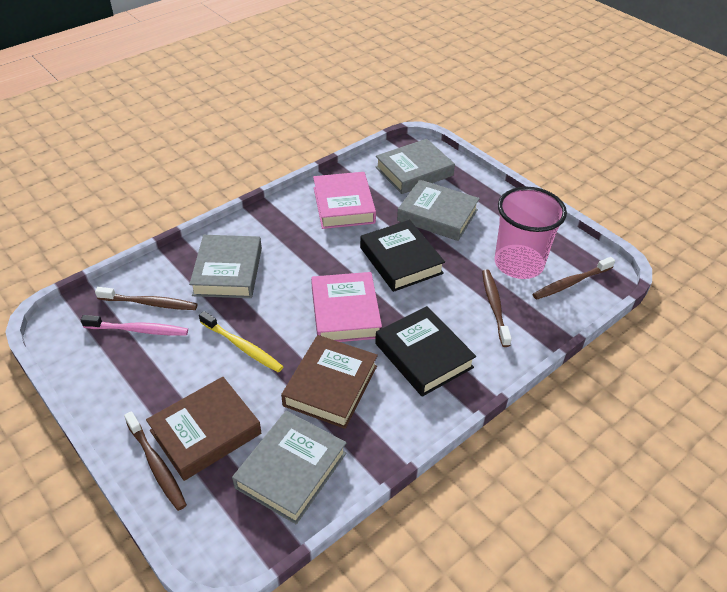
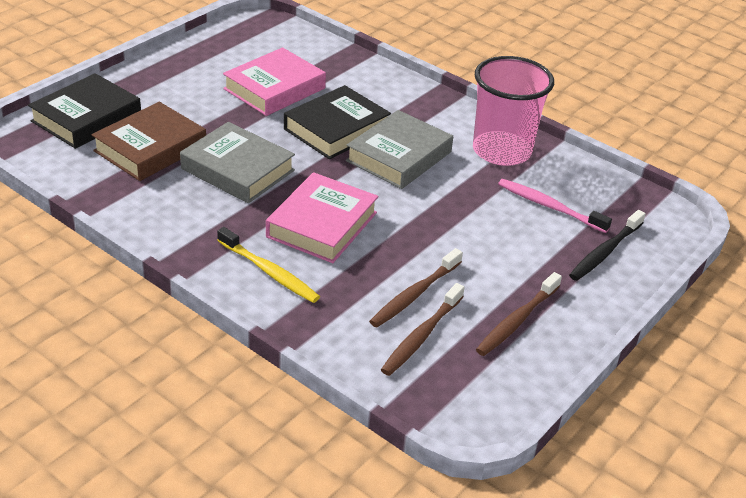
black toothbrush: 0 -> 1
brown book: 2 -> 1
brown toothbrush: 4 -> 3
grey book: 4 -> 2

